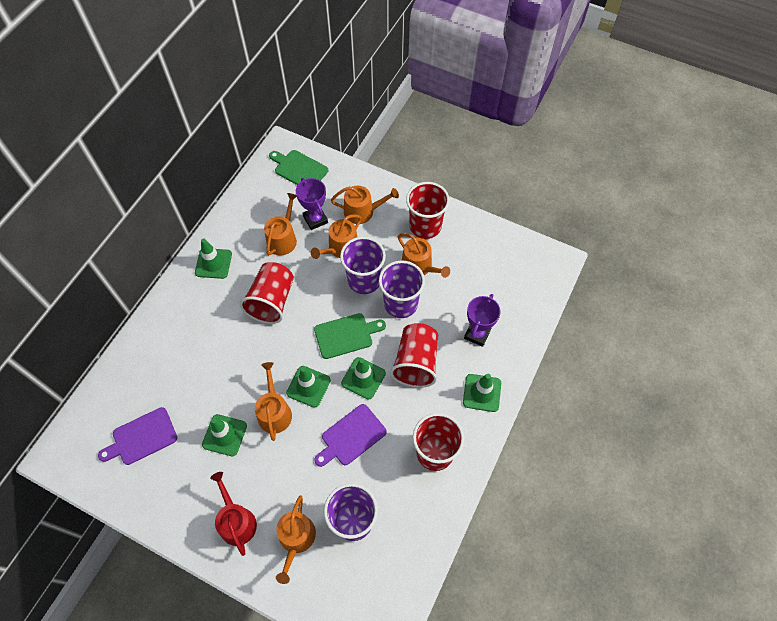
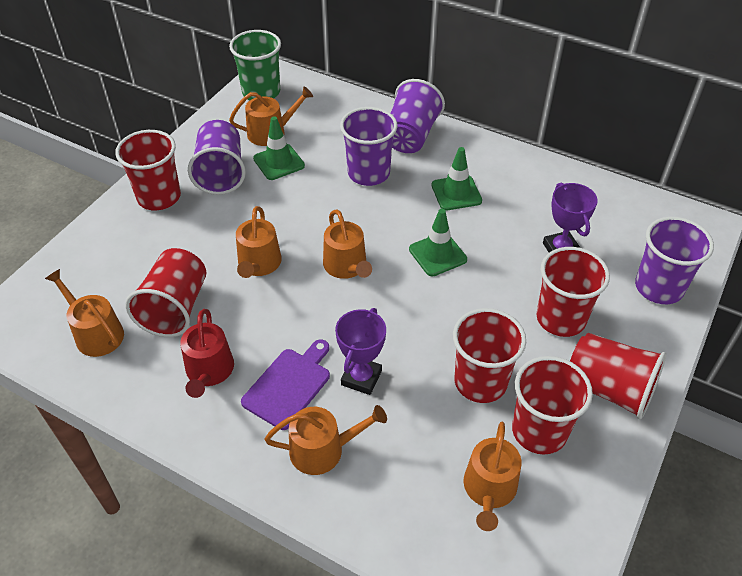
green cup: 0 -> 1
green cutting board: 2 -> 0
green traffic cone: 5 -> 3
purple cup: 3 -> 4
purple cutting board: 2 -> 1
red cup: 4 -> 6

